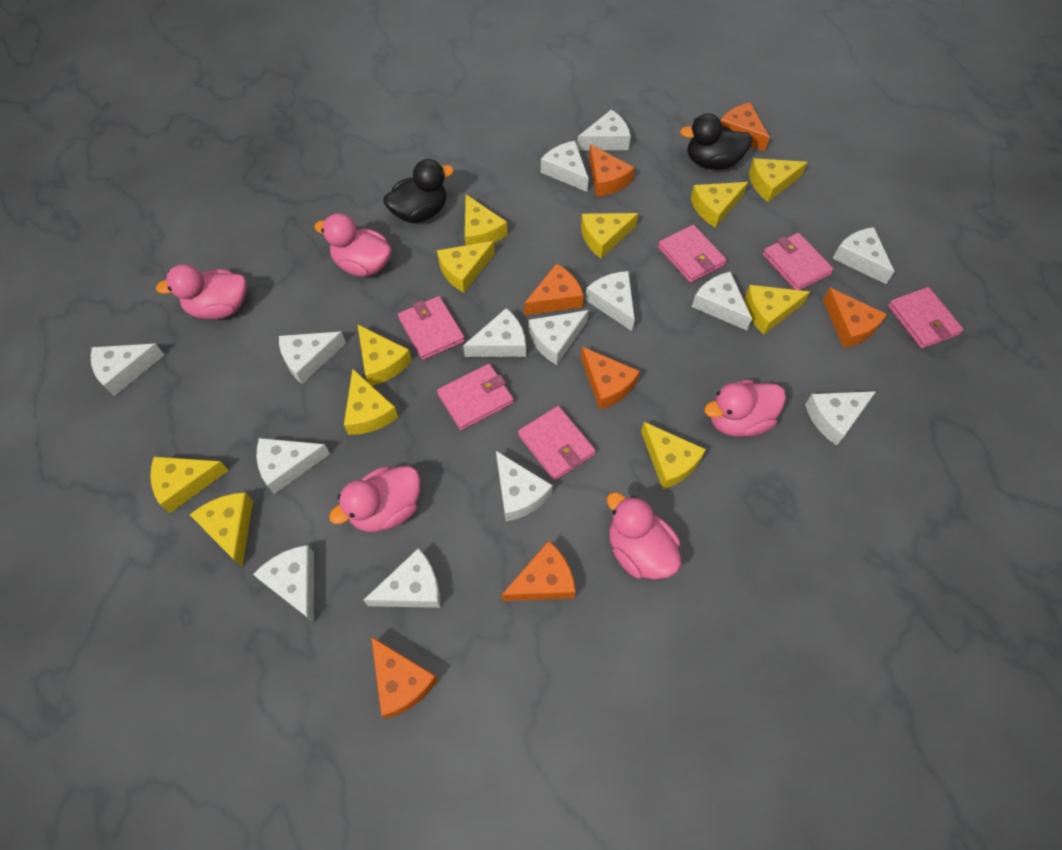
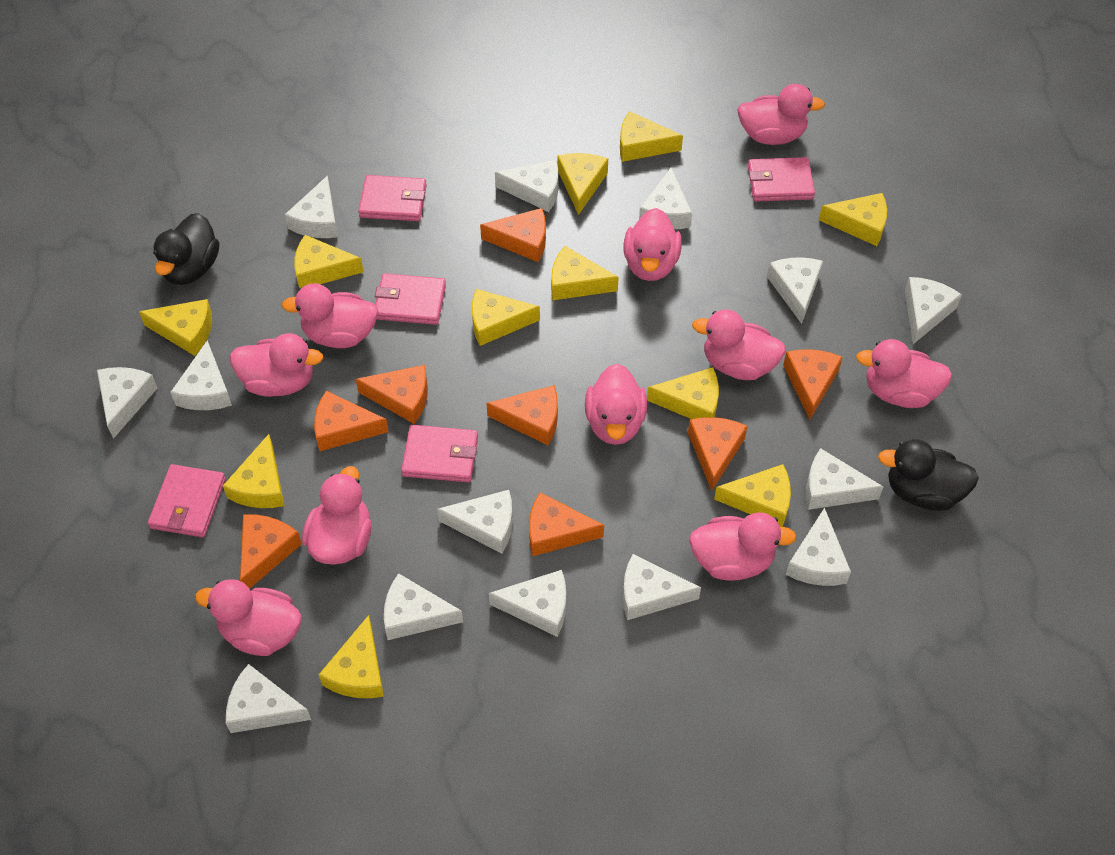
orange cheese: 7 -> 8
pink duck: 5 -> 10
pink wallet: 6 -> 5

